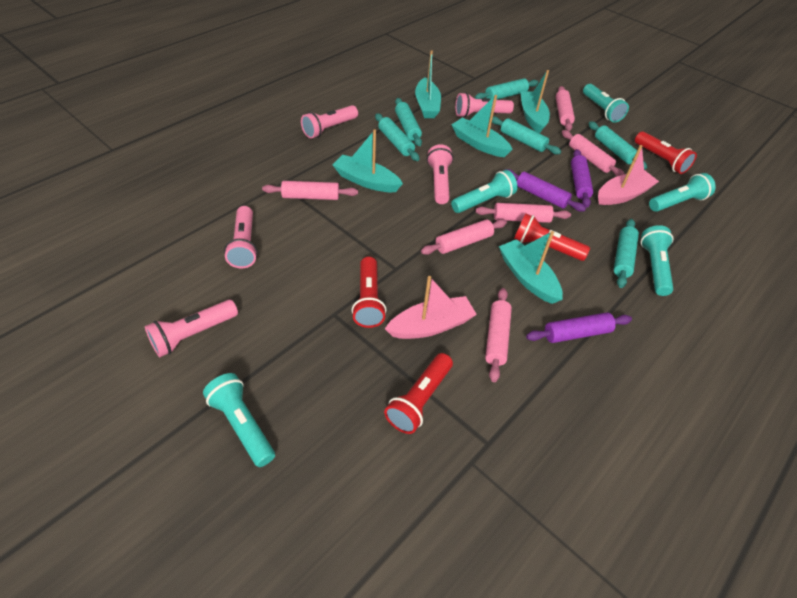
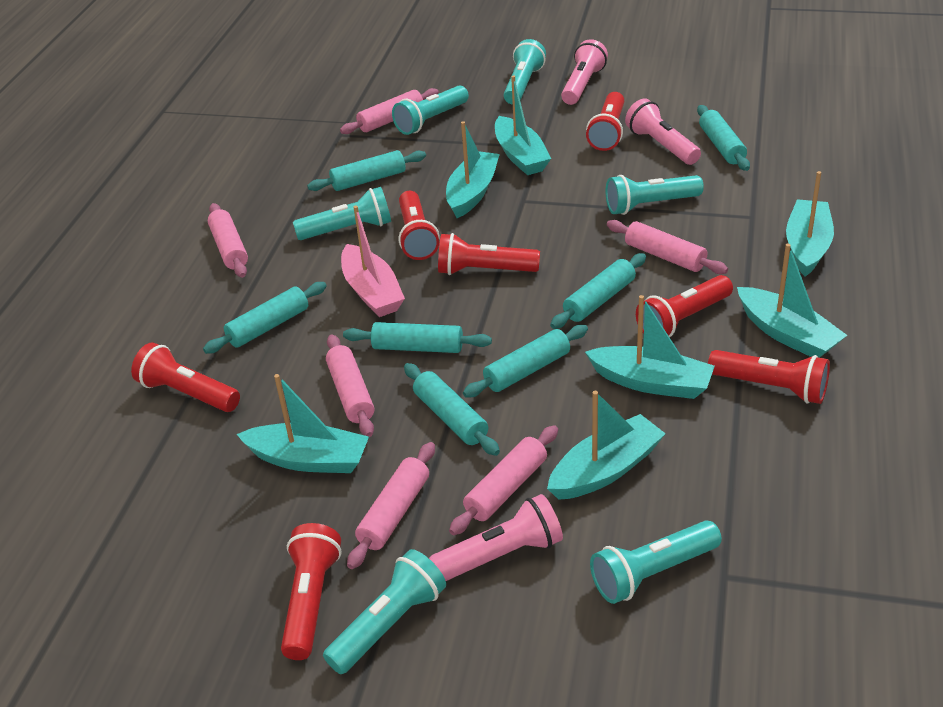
pink boat: 2 -> 1
pink flashlight: 5 -> 3
purple rolling pin: 3 -> 0
red flashlight: 4 -> 7
turquoise boat: 5 -> 7
turquoise flashlight: 5 -> 6
turquoise rolling pin: 6 -> 7

